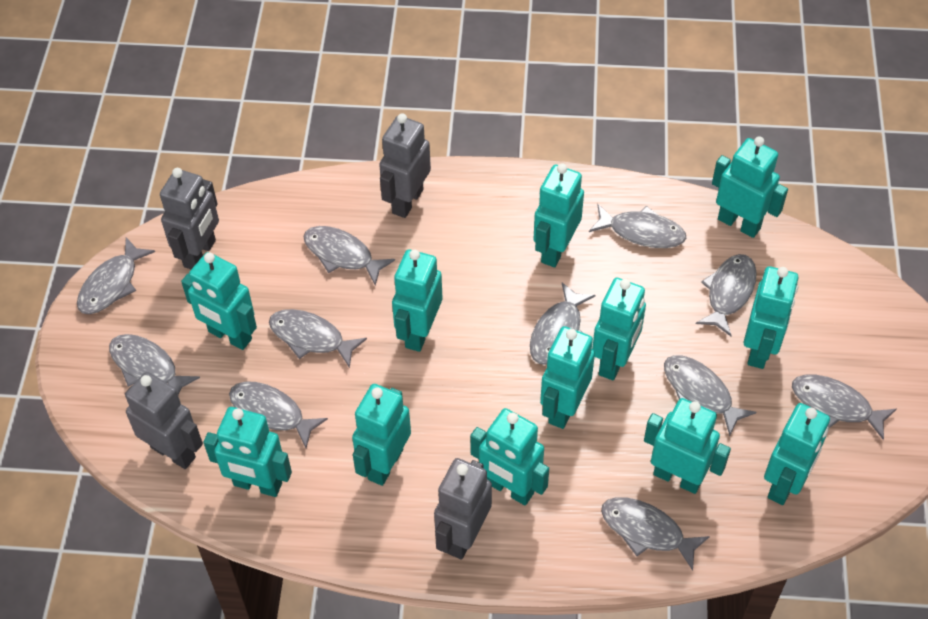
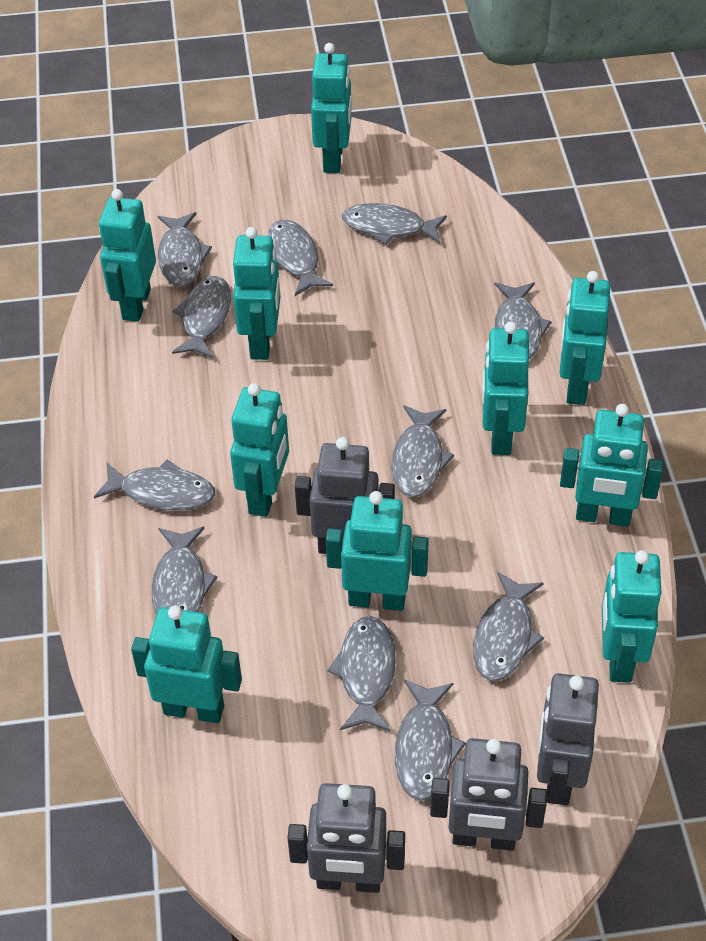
turquoise robot: 12 -> 10

